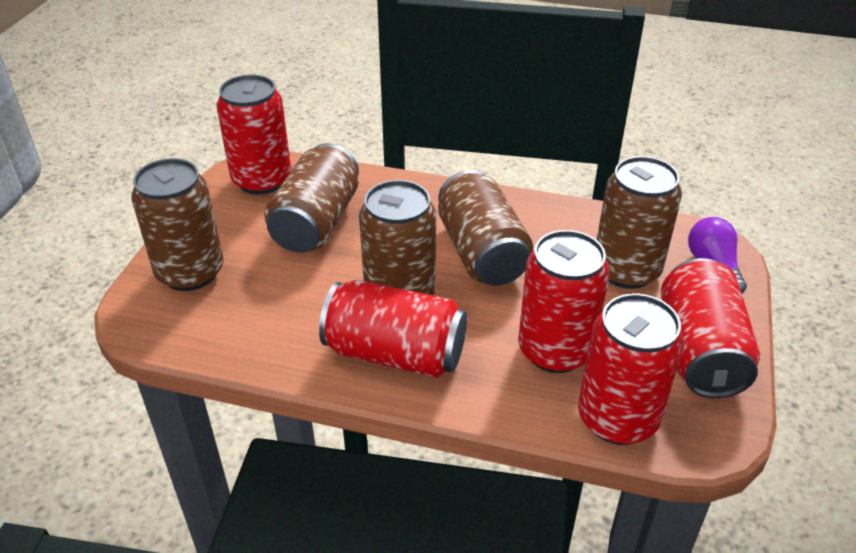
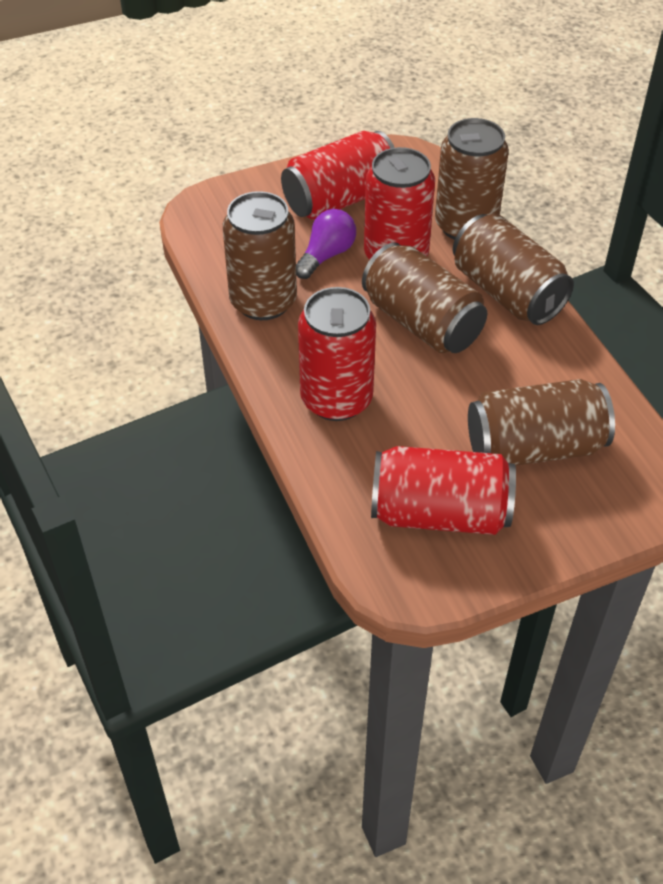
red can: 5 -> 4

